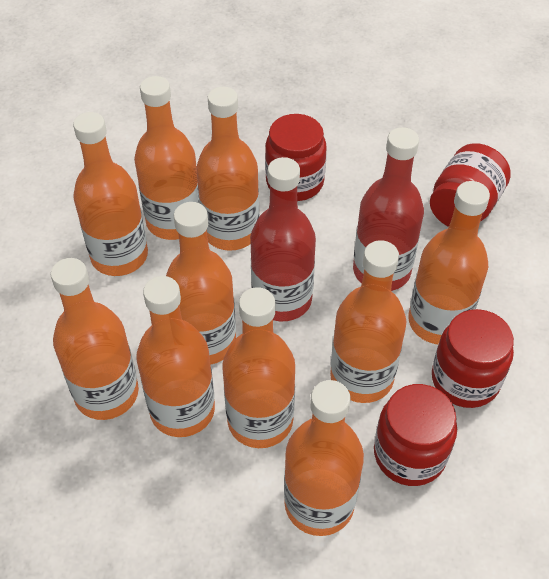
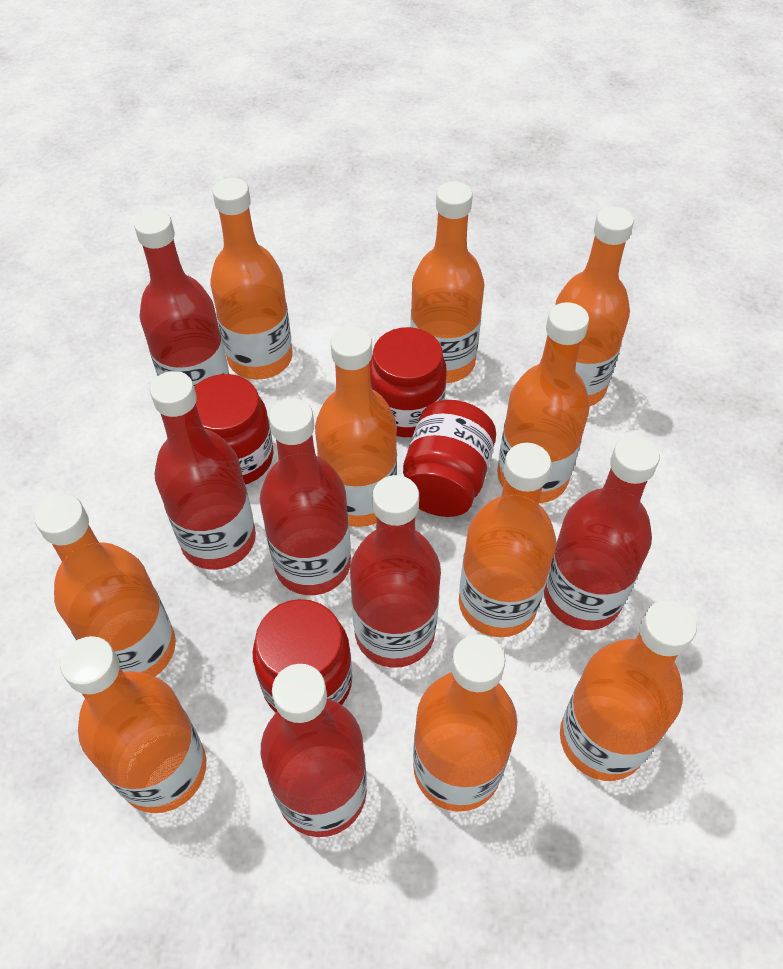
red bottle: 2 -> 6

